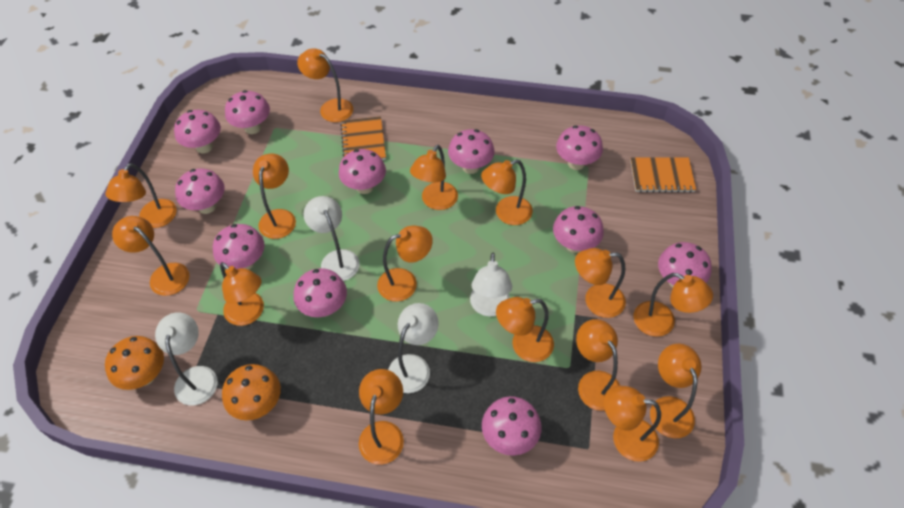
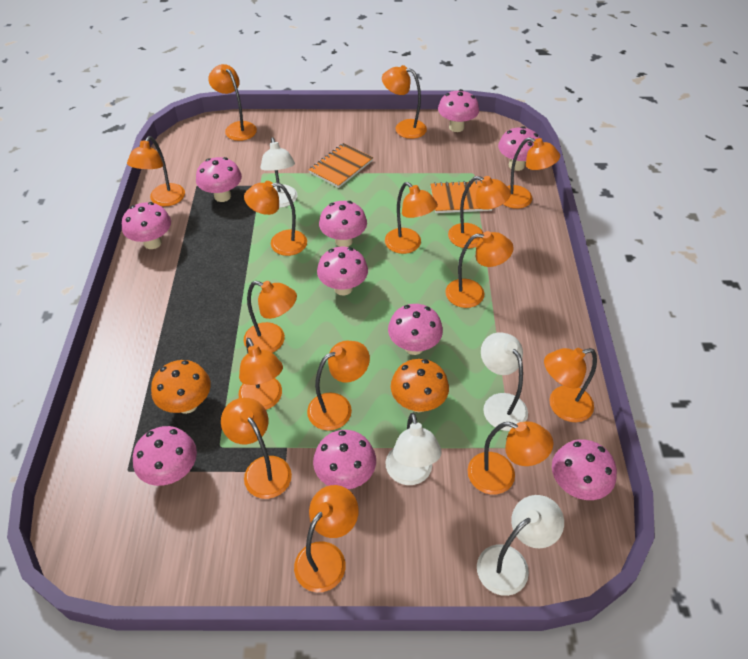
pink mushroom: 11 -> 10

